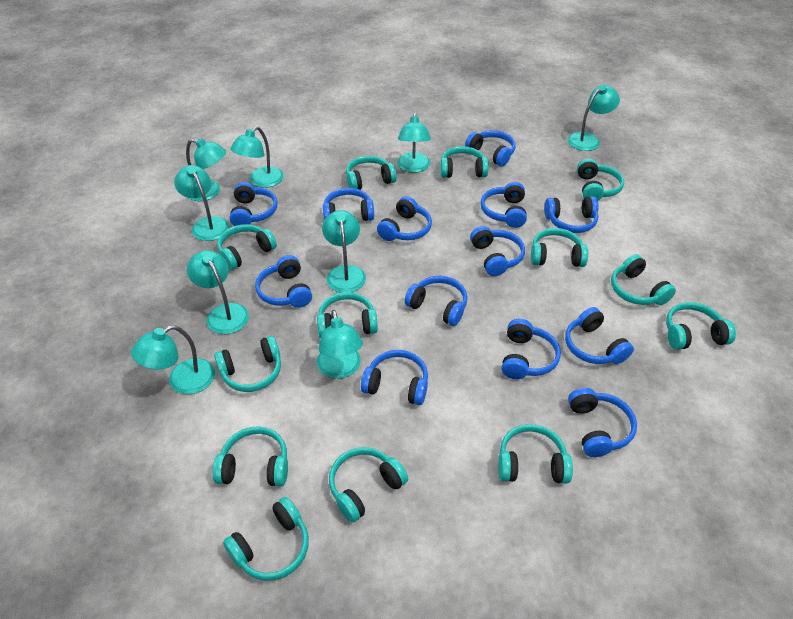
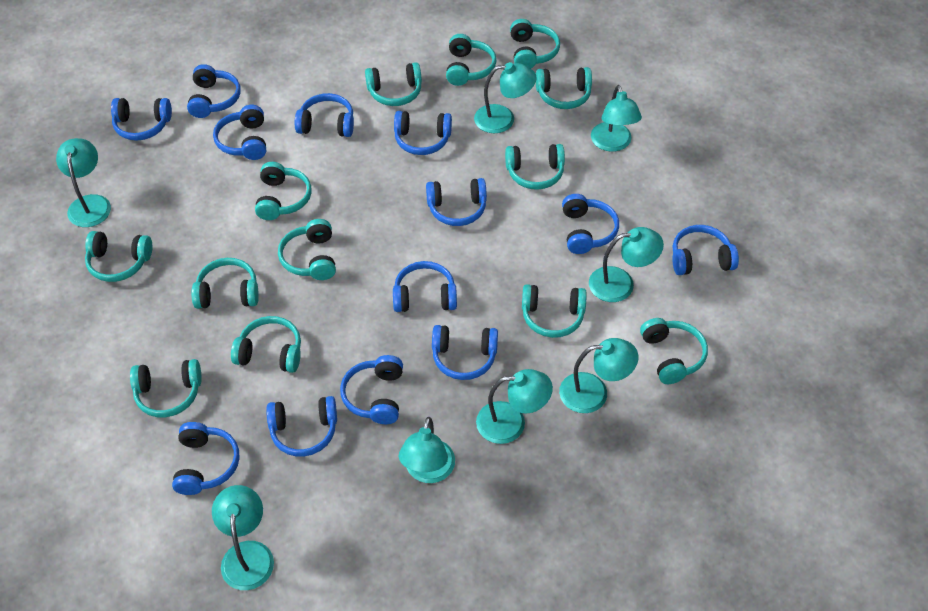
turquoise lamp: 9 -> 8

